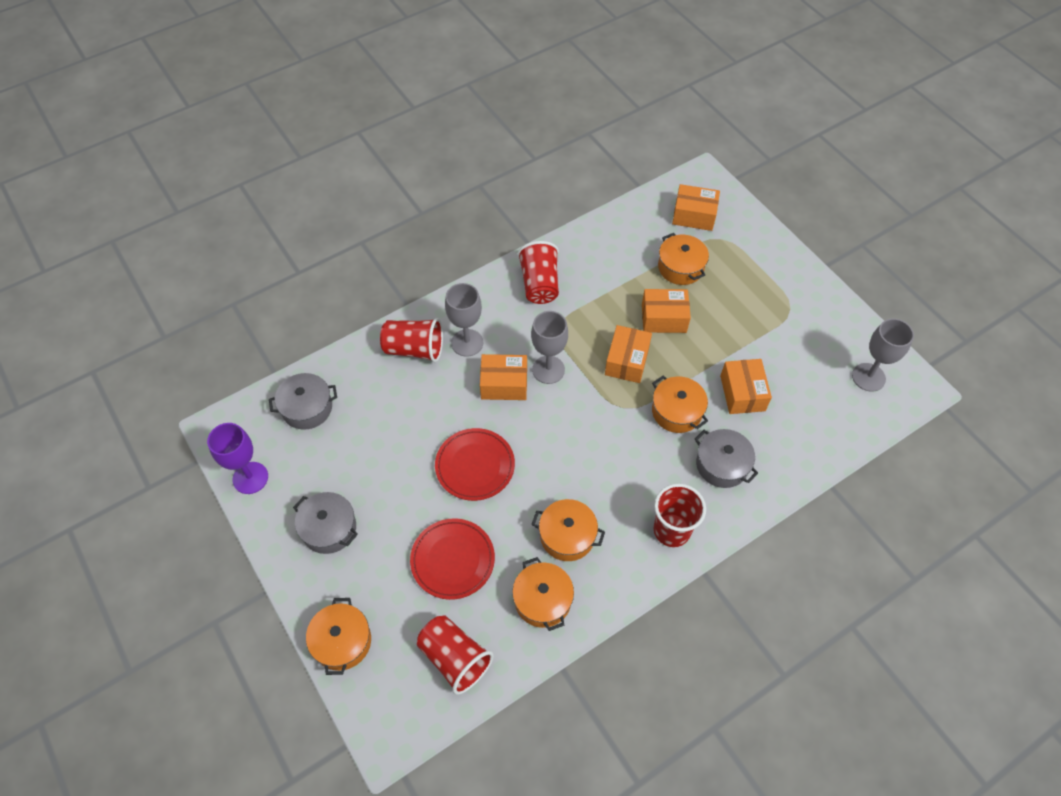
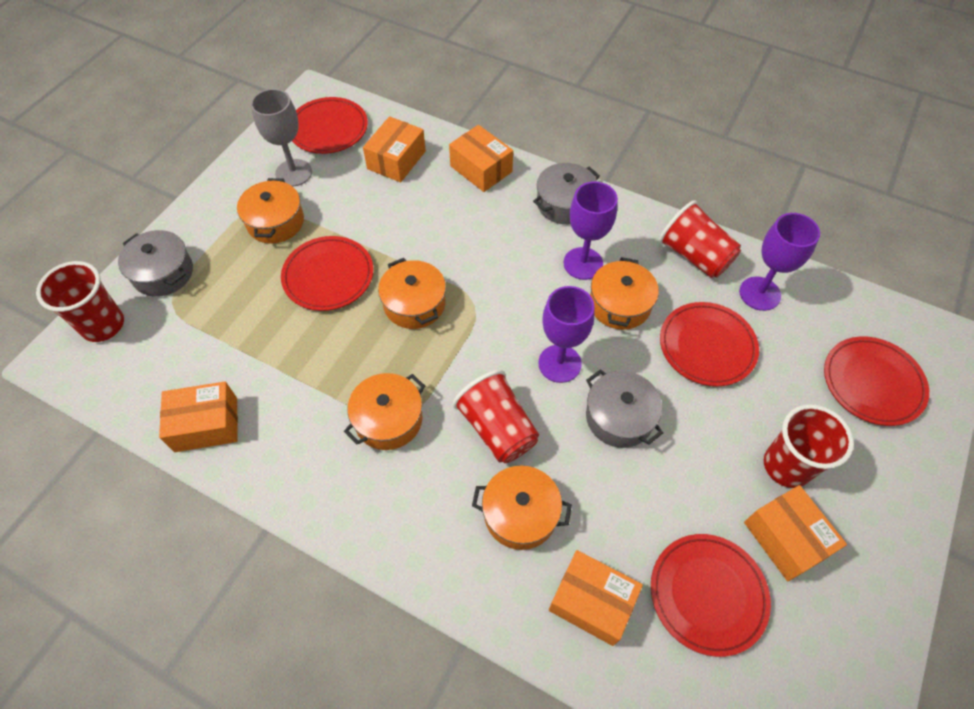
grey goblet: 3 -> 1
purple goblet: 1 -> 3
red plate: 2 -> 5

